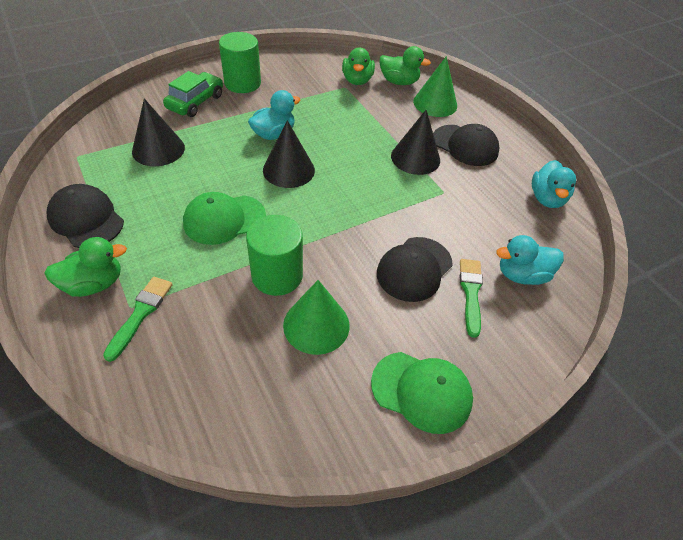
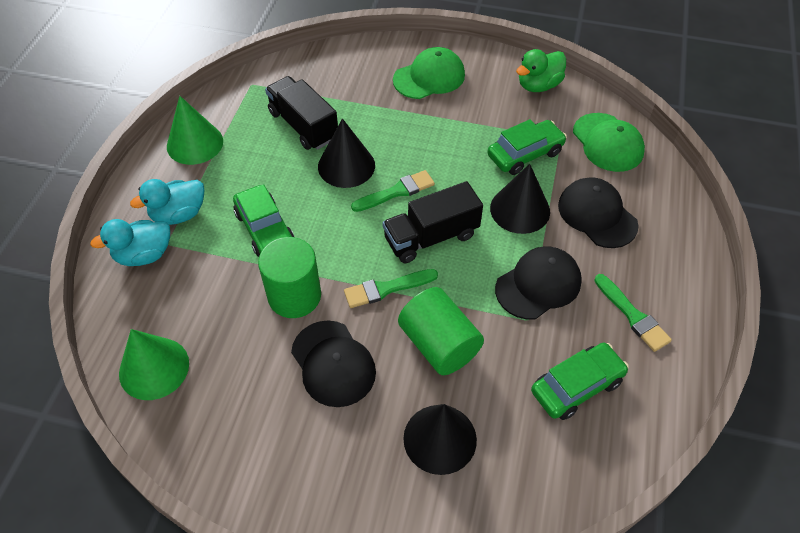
black truck: 0 -> 2
green brush: 2 -> 3
green car: 1 -> 3
green duck: 3 -> 1
turquoise duck: 3 -> 2

